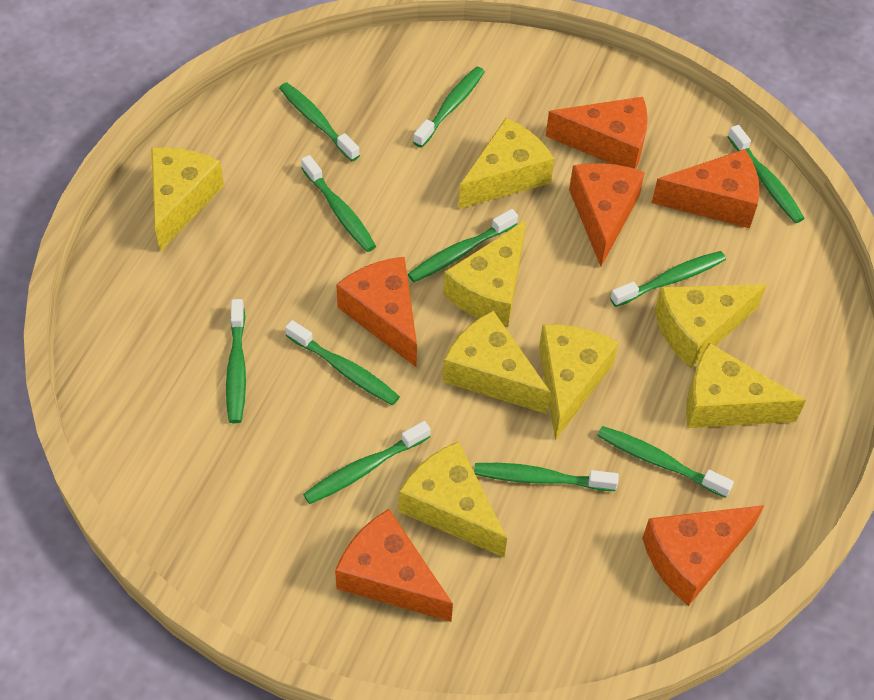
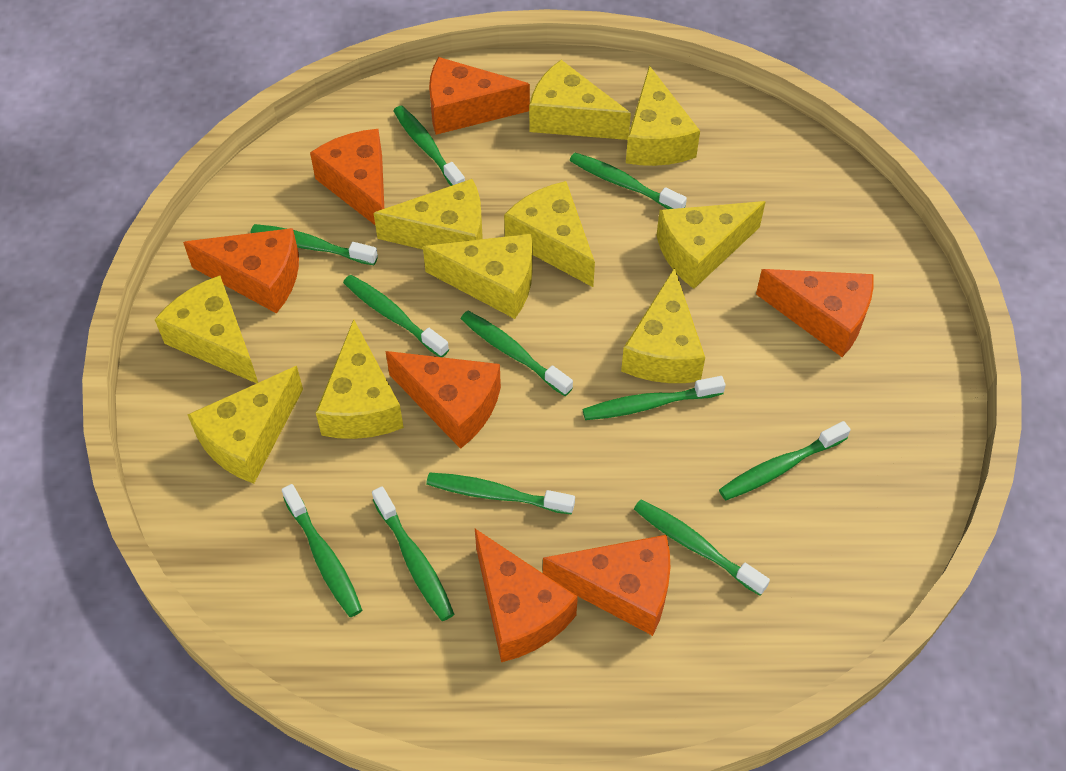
orange cheese: 6 -> 7
yellow cheese: 8 -> 10

